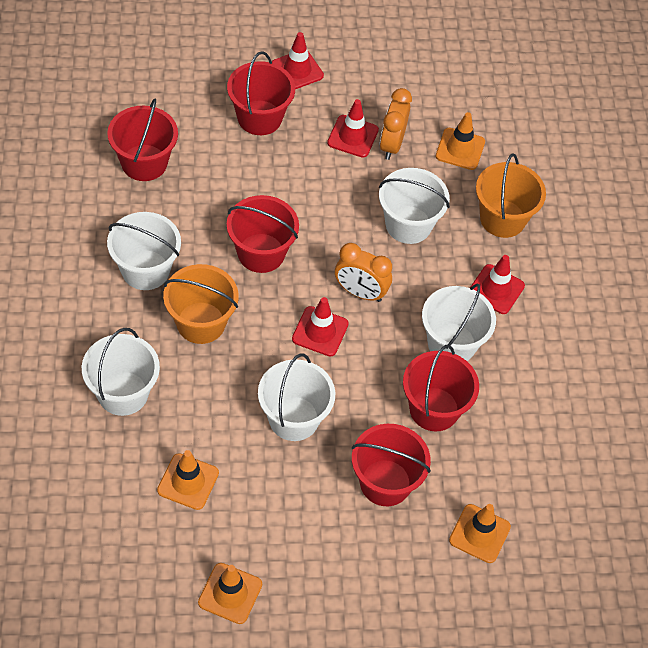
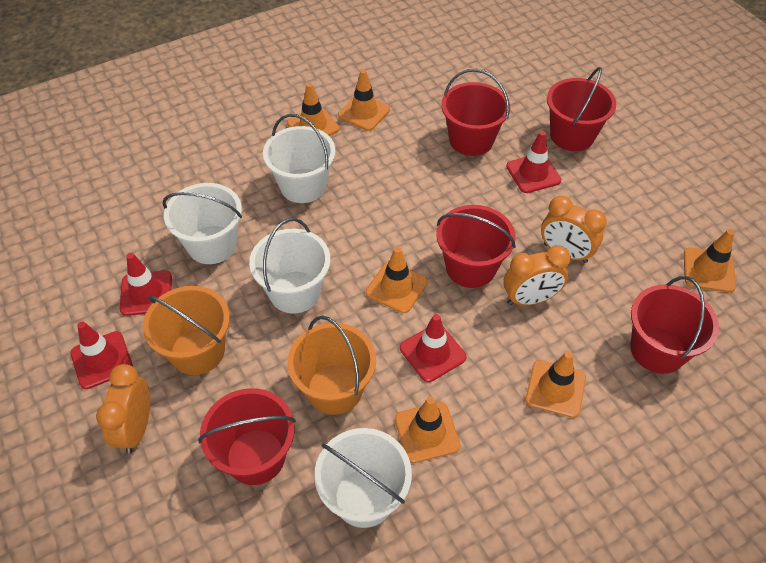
orange clock: 2 -> 3
orange traffic cone: 4 -> 6
white bucket: 5 -> 4

